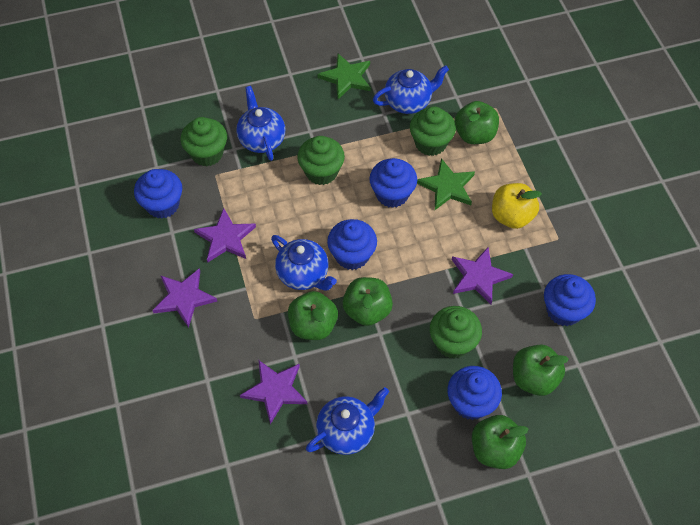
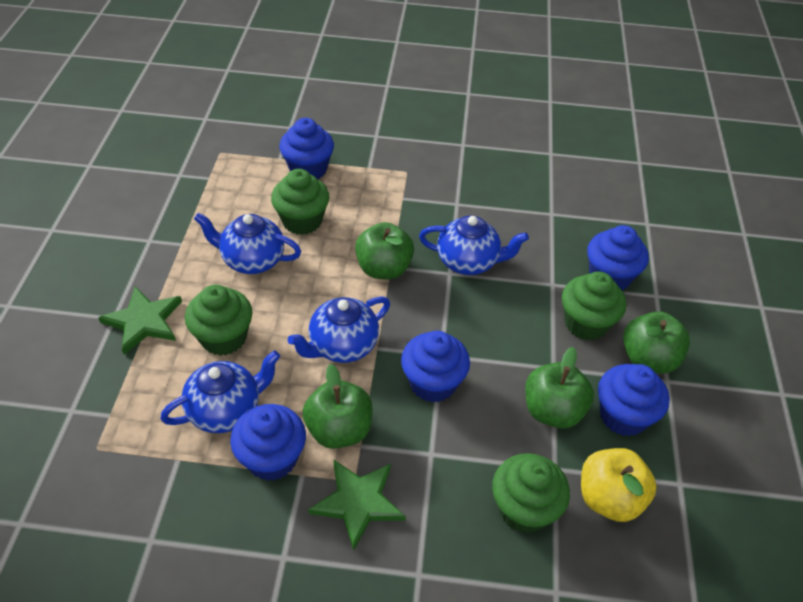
green apple: 5 -> 4
purple star: 4 -> 0

